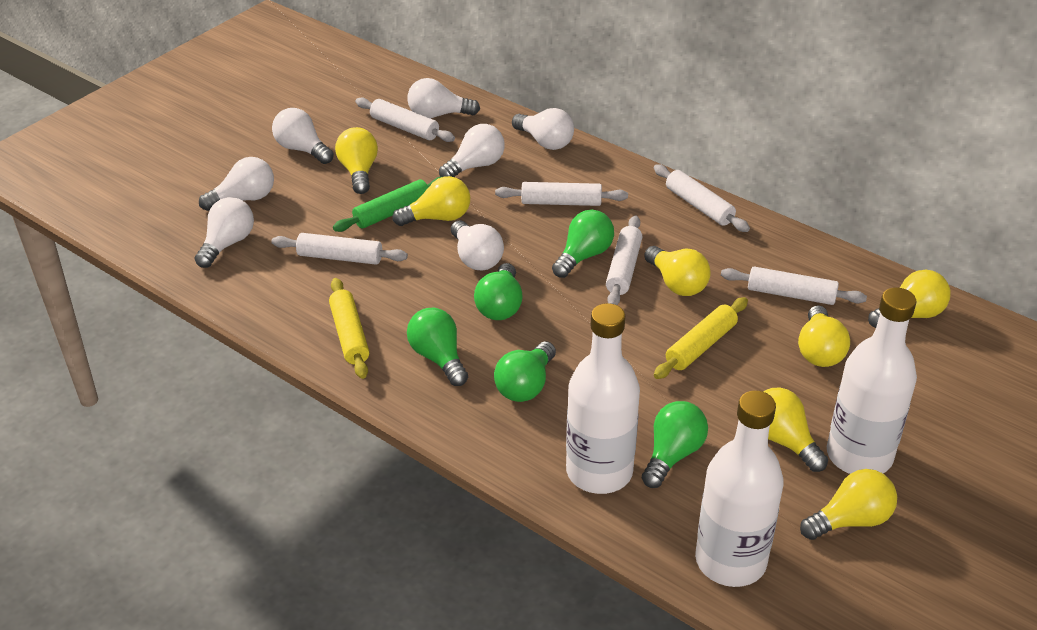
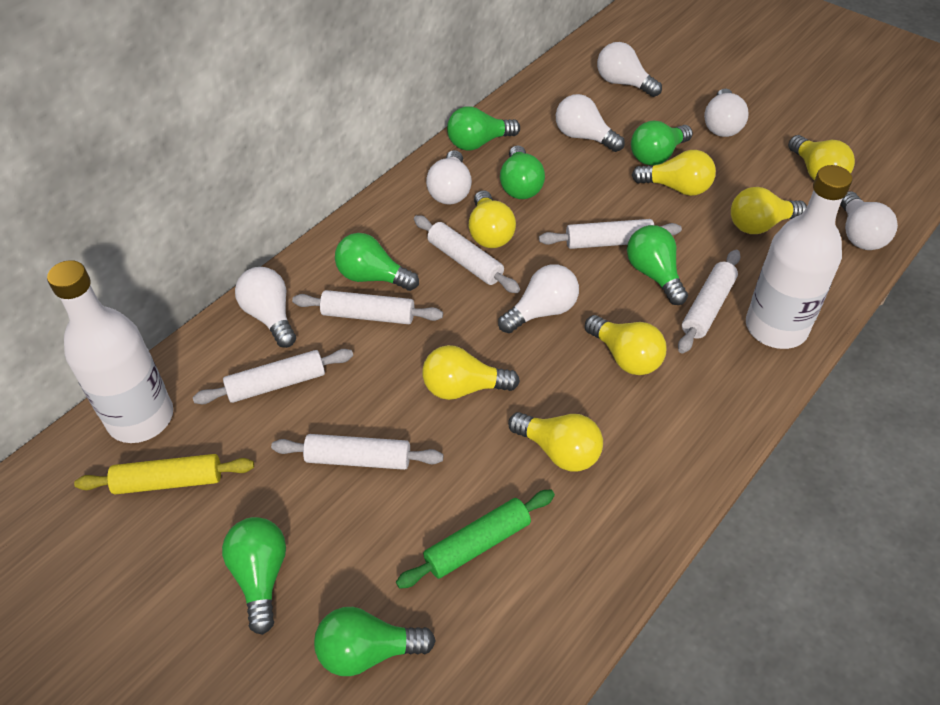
green light bulb: 5 -> 7
white bottle: 3 -> 2
yellow rolling pin: 2 -> 1

